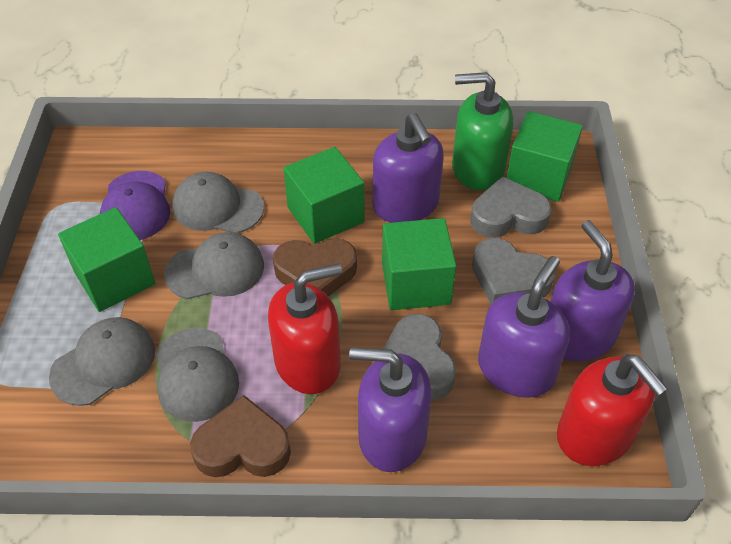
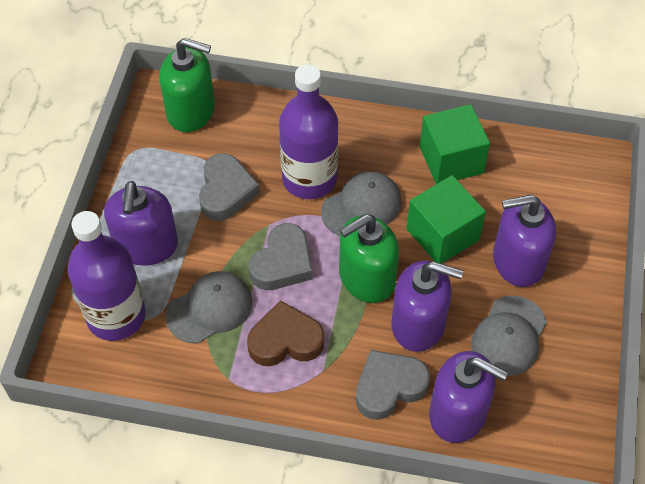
brown heart: 2 -> 1
green cube: 4 -> 2
green soap dispenser: 1 -> 2
grey cap: 4 -> 3
purple bottle: 0 -> 2
purple cap: 1 -> 0
red soap dispenser: 2 -> 0

